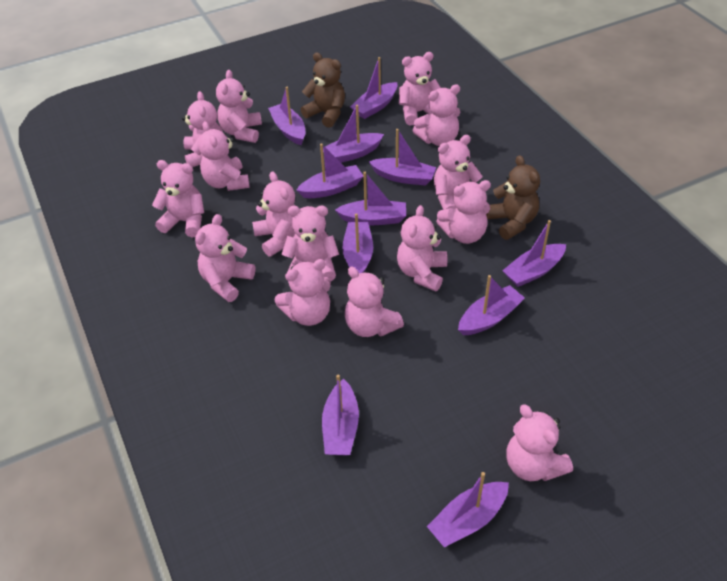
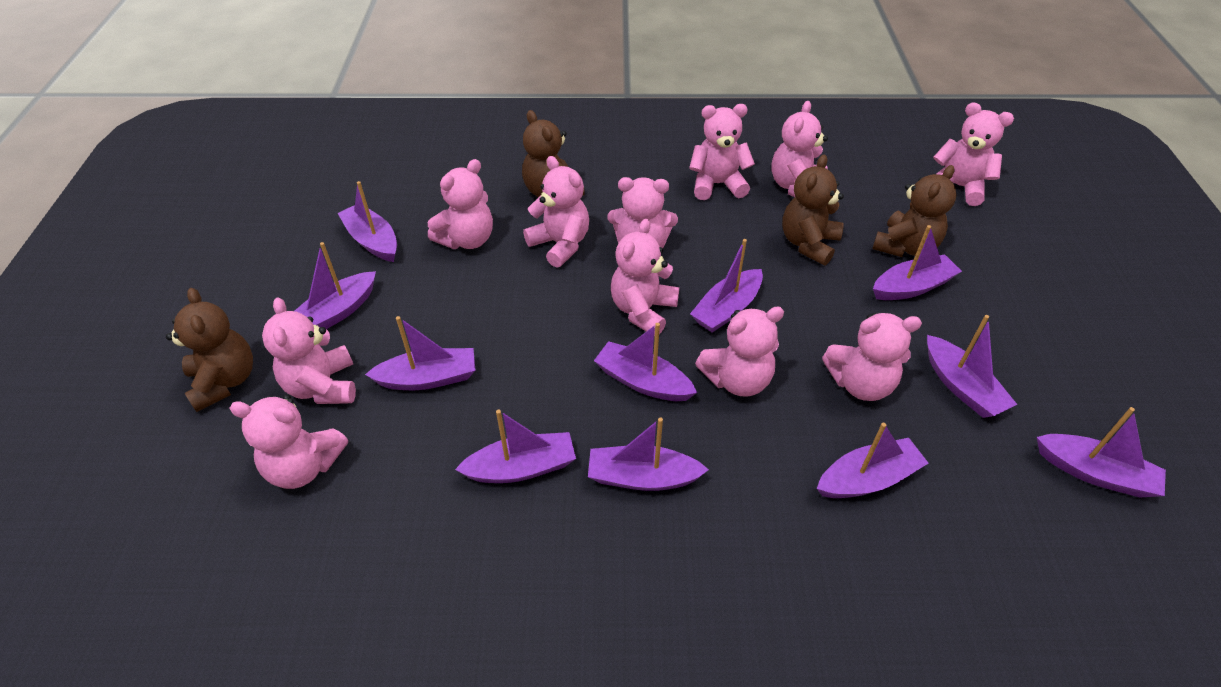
brown teddy bear: 2 -> 4
pink teddy bear: 15 -> 11

